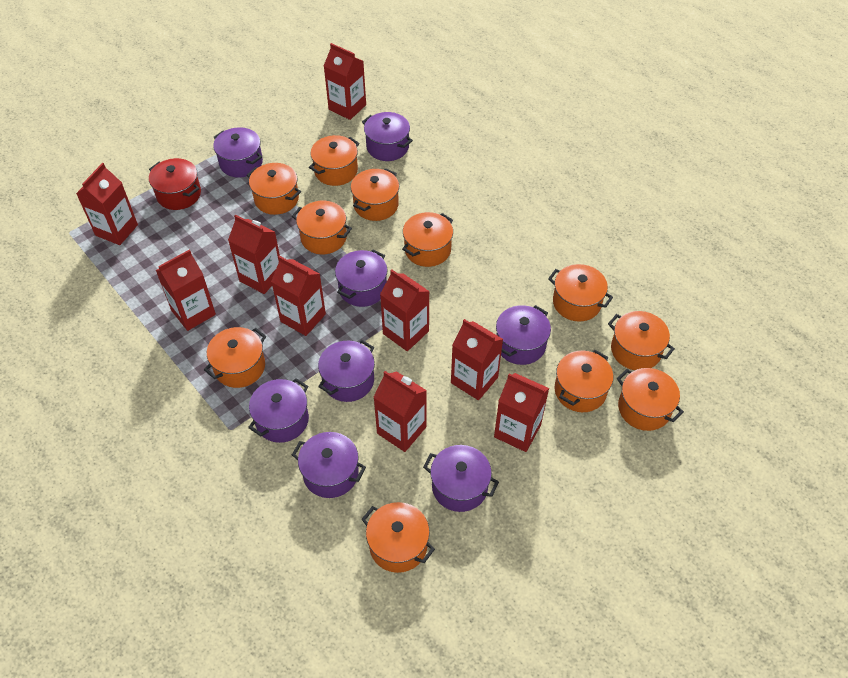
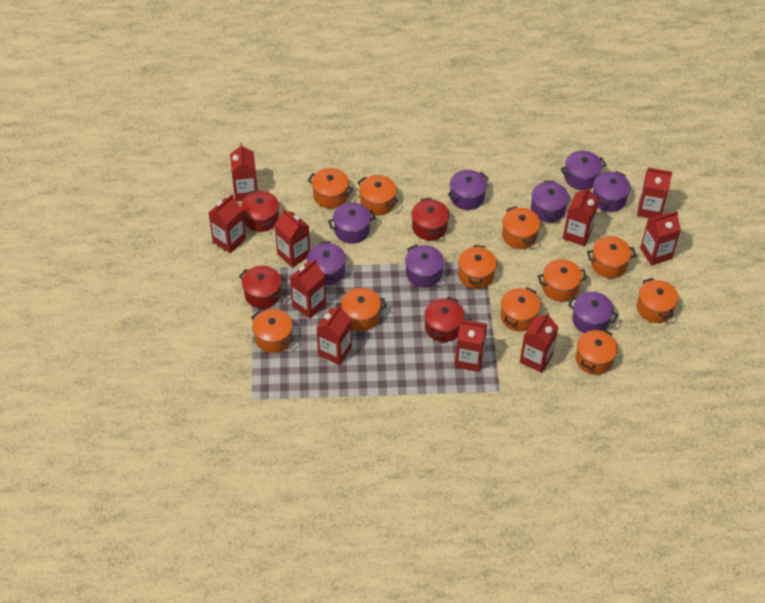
red carton: 9 -> 10
red pot: 1 -> 4

